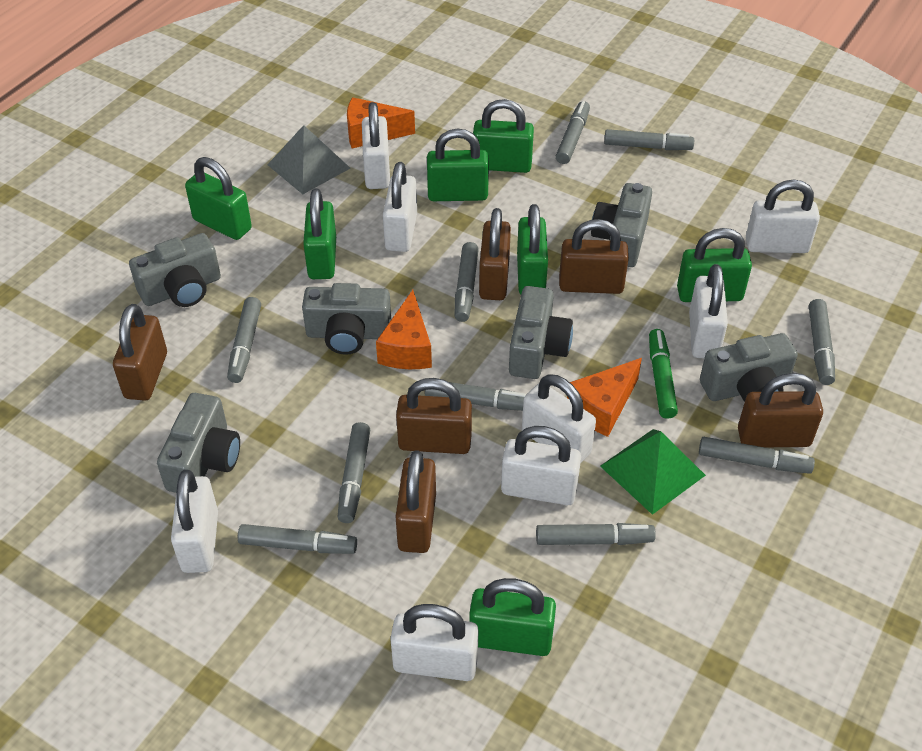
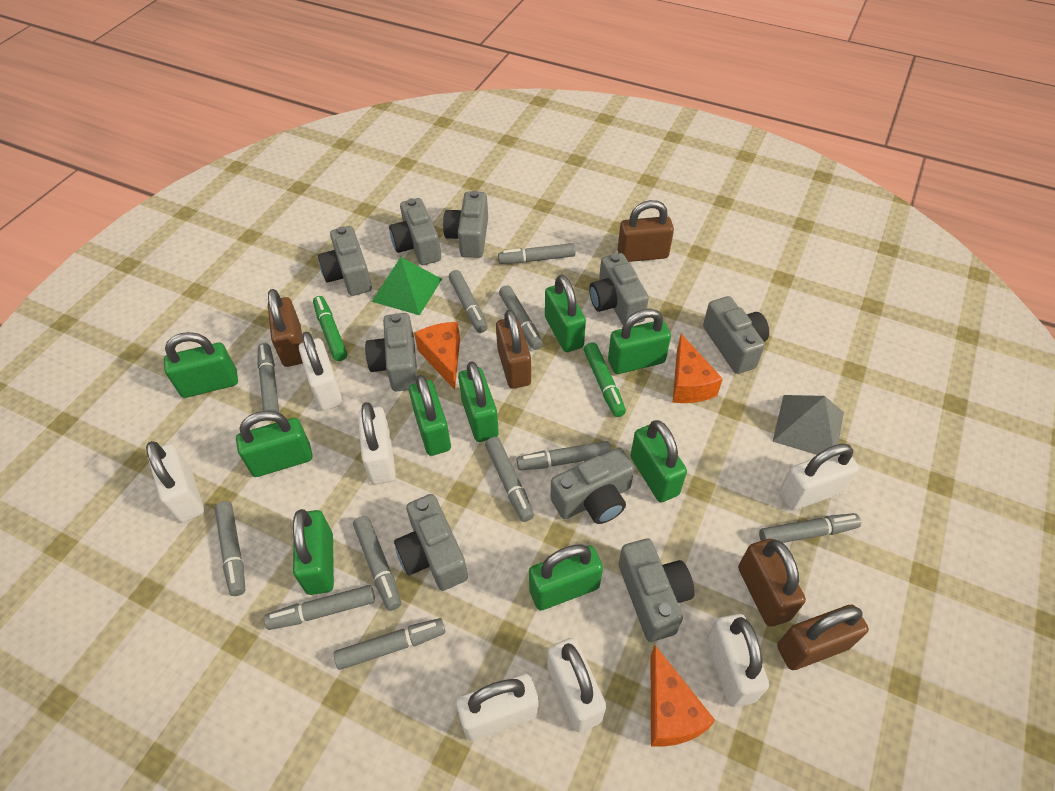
brown padlock: 6 -> 5
green marker: 1 -> 2
green padlock: 7 -> 9
grey camera: 6 -> 9
grey marker: 10 -> 11
white padlock: 8 -> 7

